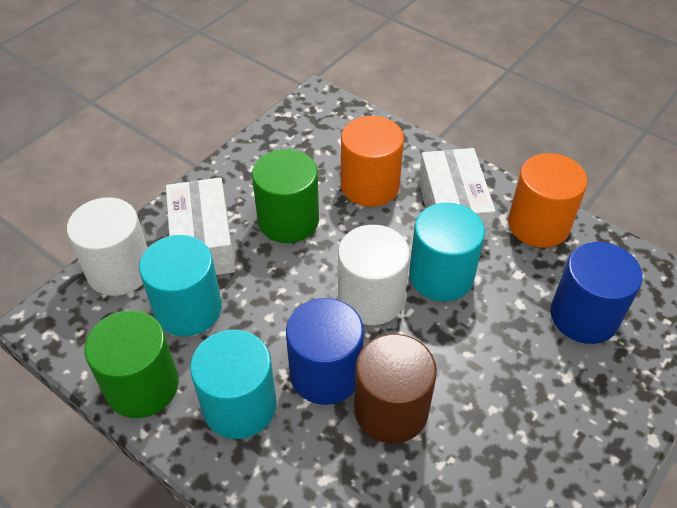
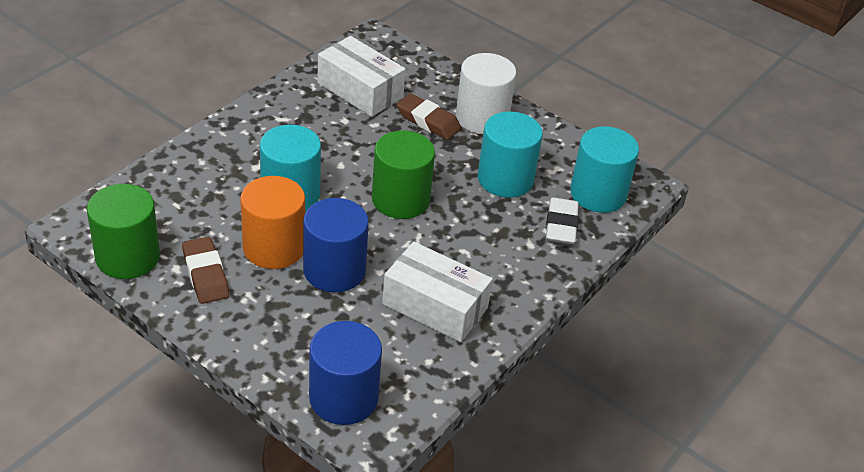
brown cylinder: 1 -> 0
brown eraser: 0 -> 2
orange cylinder: 2 -> 1
white cylinder: 2 -> 1
white eraser: 0 -> 1

